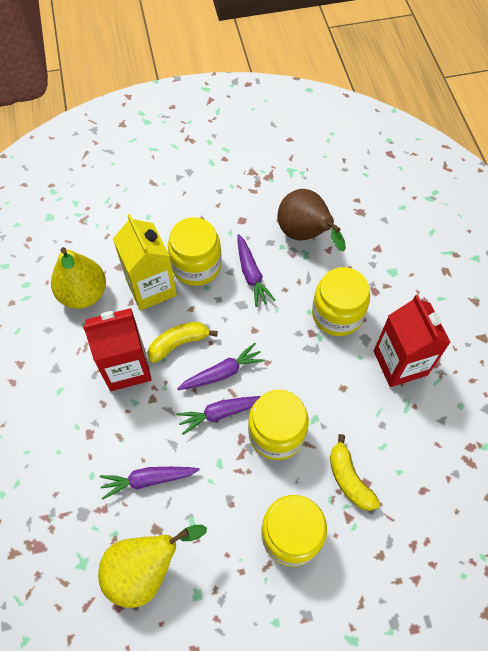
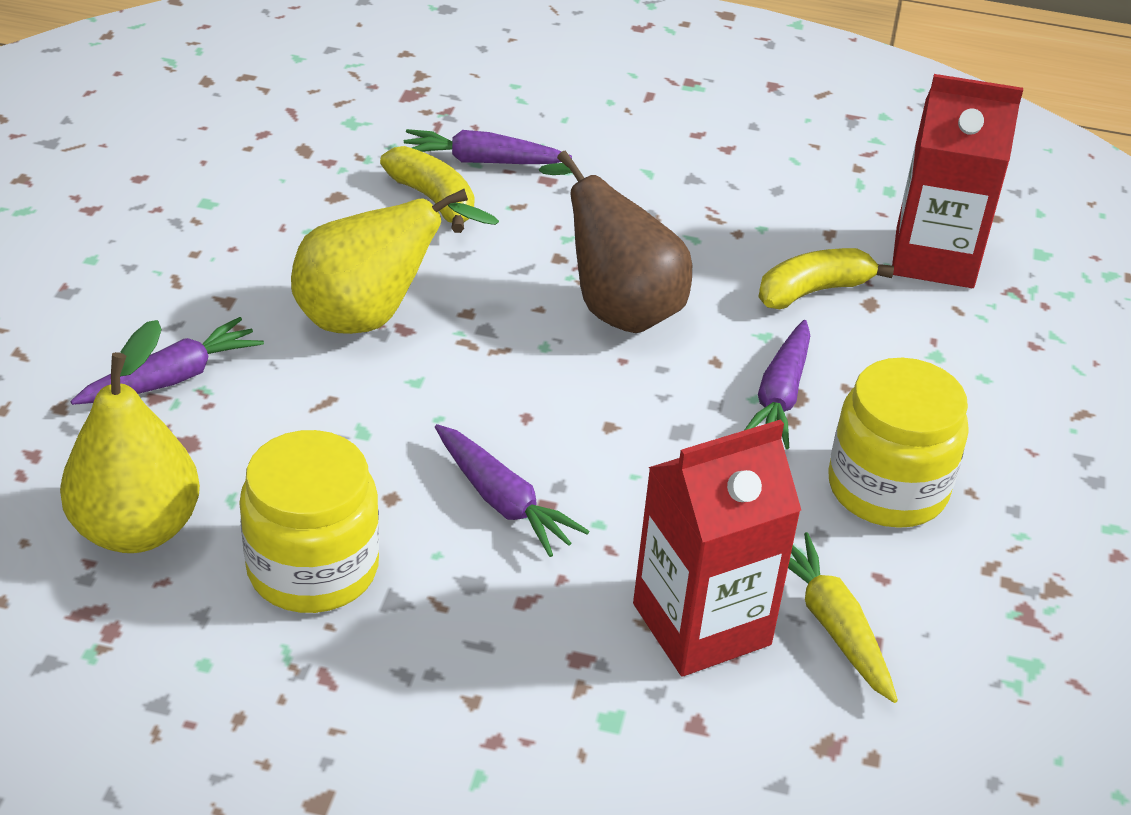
yellow carrot: 0 -> 1
yellow carton: 1 -> 0
yellow jar: 4 -> 2

